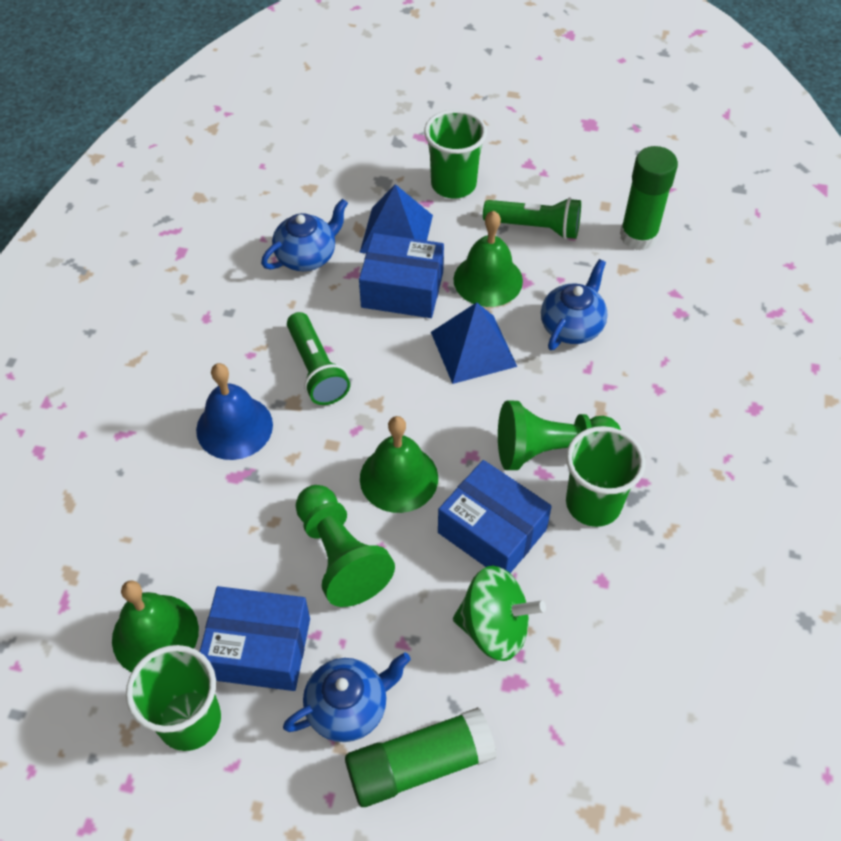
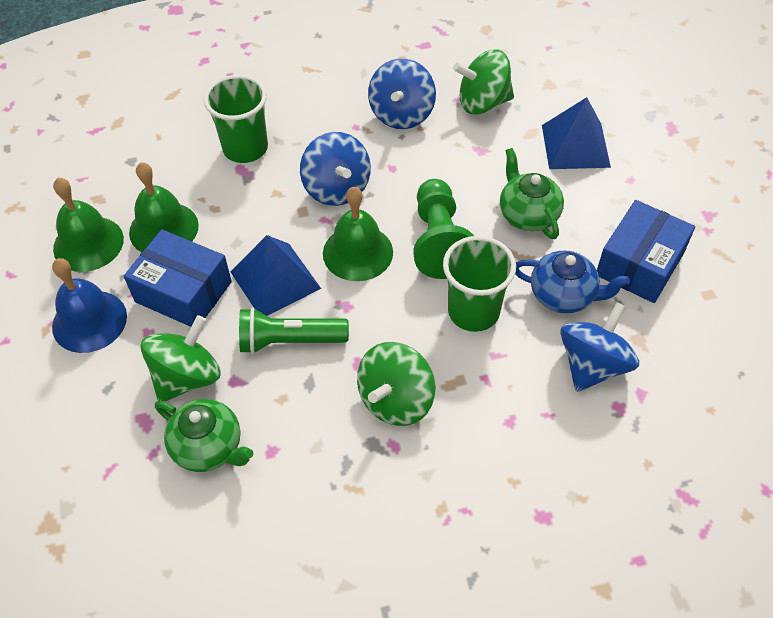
blue box: 3 -> 2
blue spinning top: 0 -> 3
blue teapot: 3 -> 1
green cup: 3 -> 2
green flashlight: 2 -> 1
green glue stick: 2 -> 0
green pawn: 2 -> 1
green spinning top: 1 -> 3
green teapot: 0 -> 2

